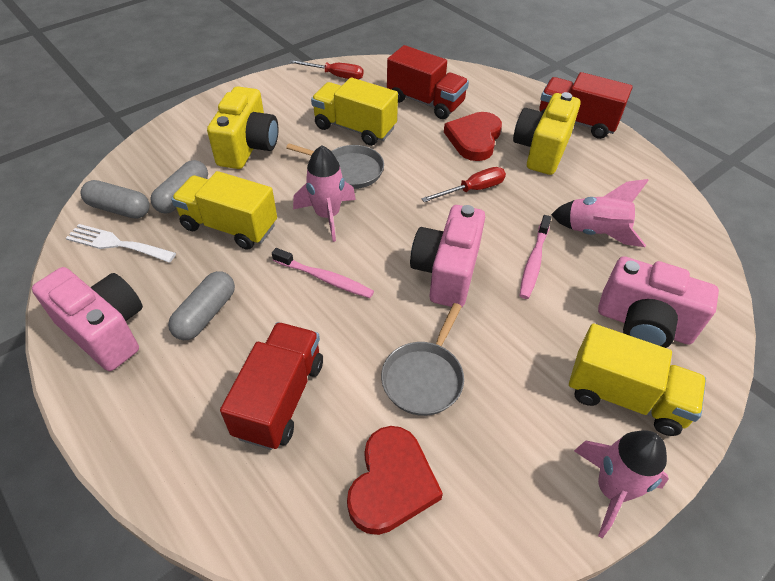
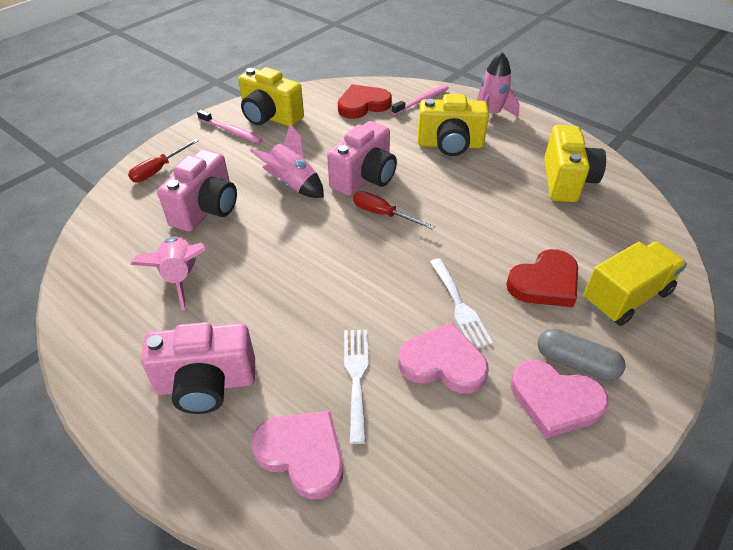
grey capsule: 3 -> 1
grey pan: 2 -> 0
pink heart: 0 -> 3
red truck: 3 -> 0
white fork: 1 -> 2
yellow camera: 2 -> 3
yellow truck: 3 -> 1

